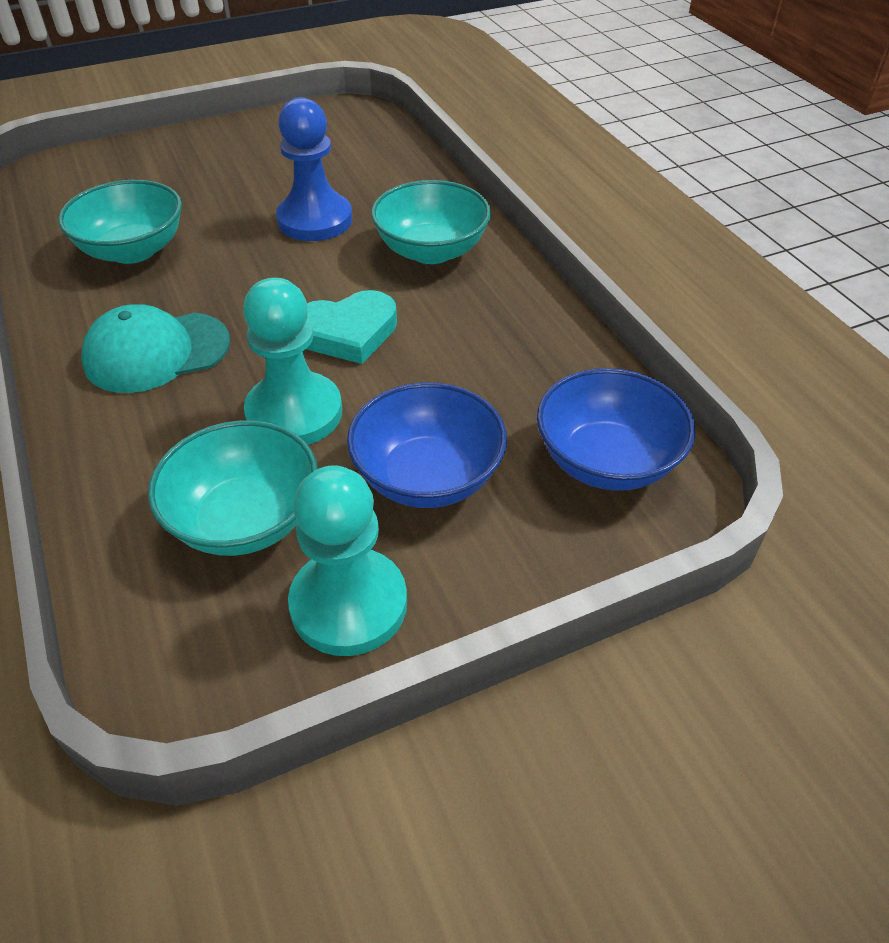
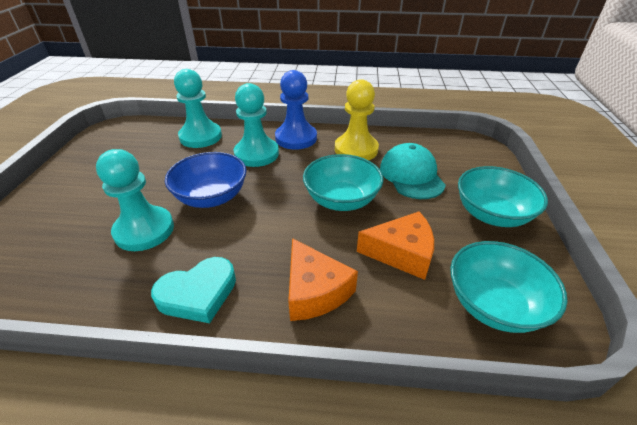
blue bowl: 2 -> 1
orange cheese: 0 -> 2
turquoise pawn: 2 -> 3
yellow pawn: 0 -> 1

